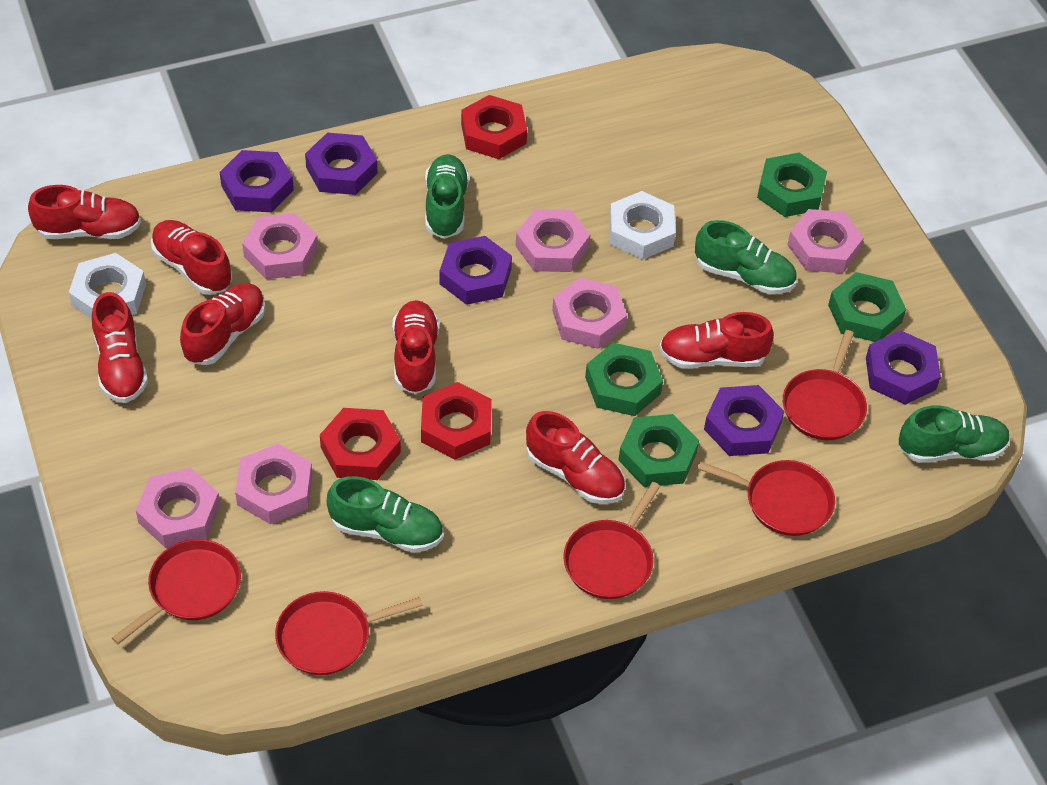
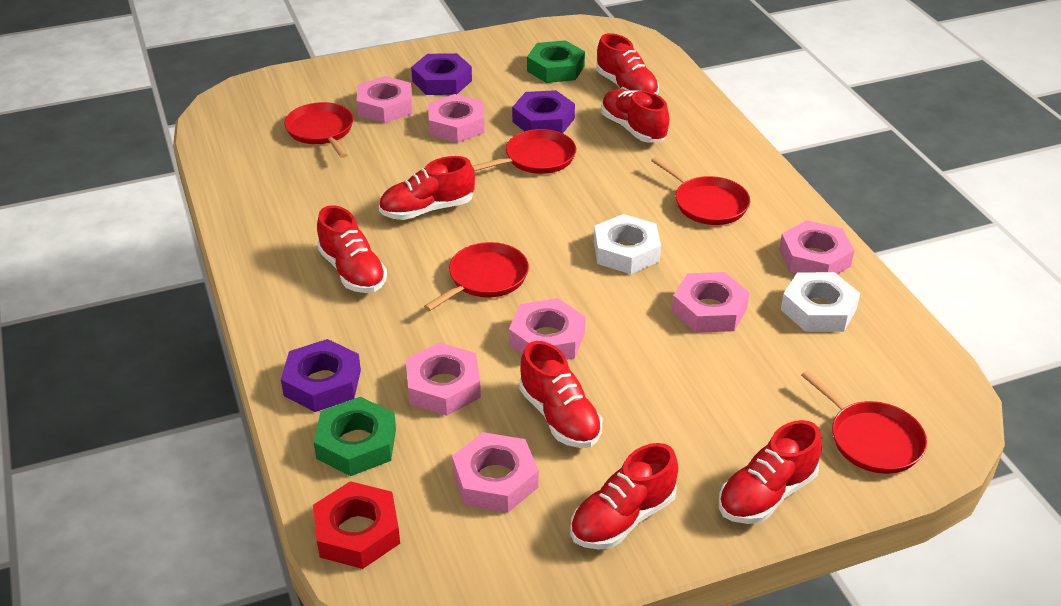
green nut: 4 -> 2
green shoe: 4 -> 0
pink nut: 6 -> 7
purple nut: 5 -> 3
red nut: 3 -> 1

